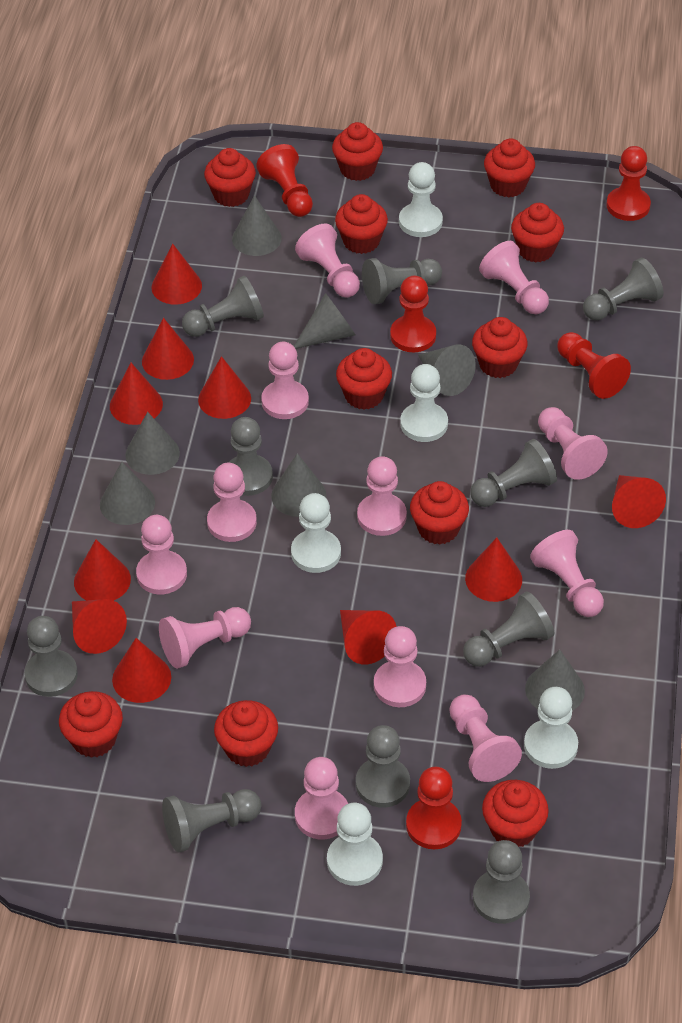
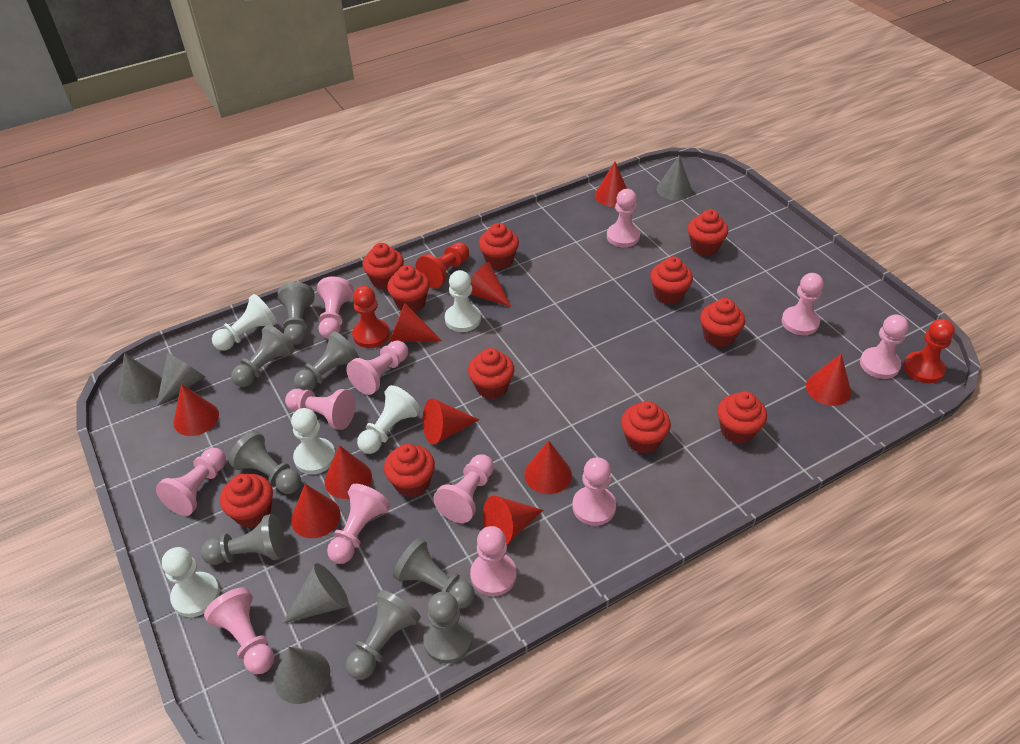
grey cone: 7 -> 5
grey pawn: 10 -> 8
red pawn: 5 -> 3

